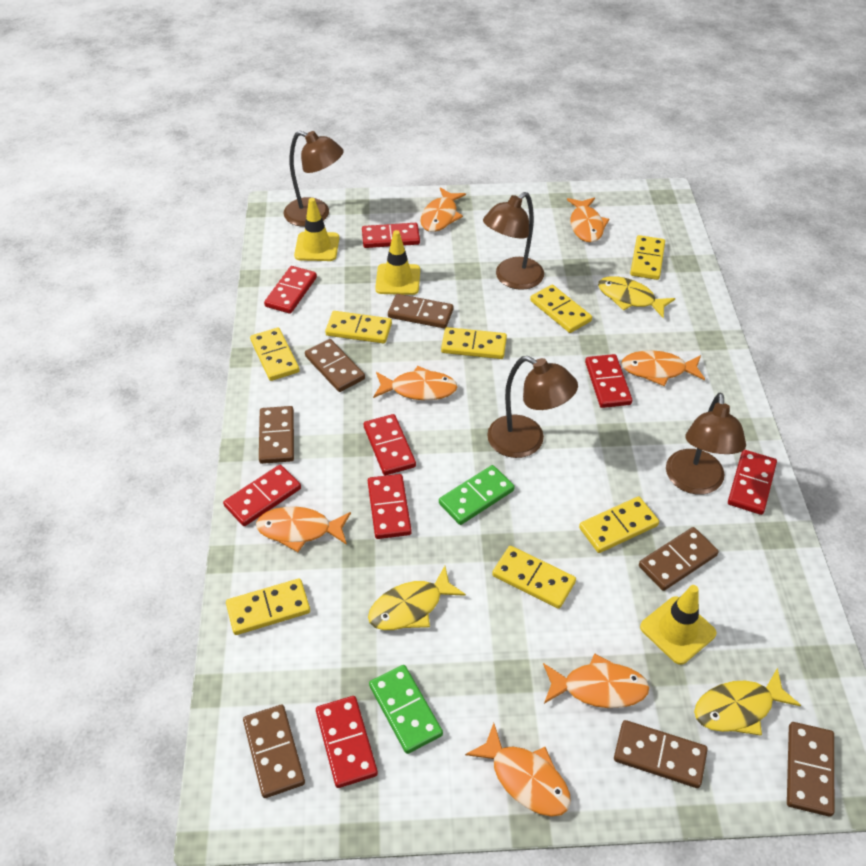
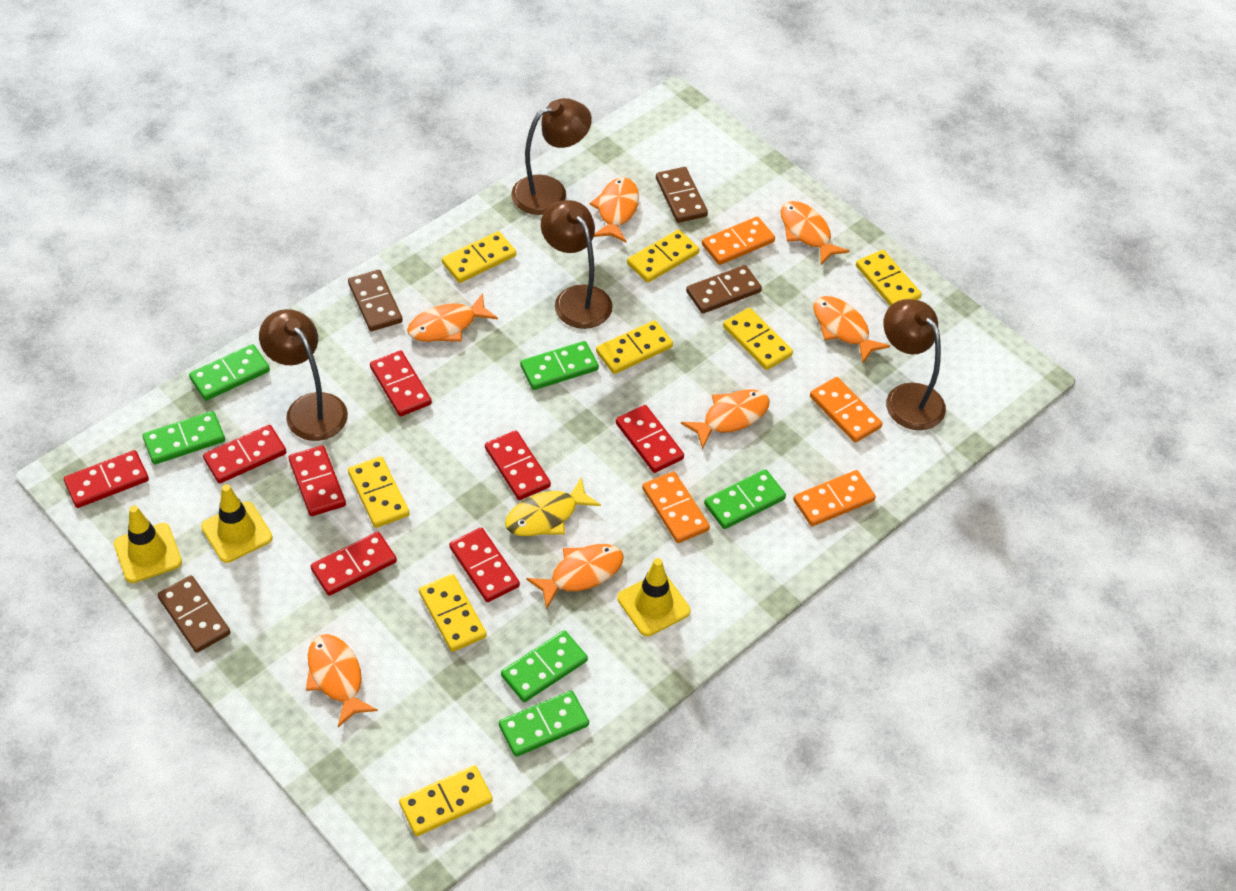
brown domino: 7 -> 4
green domino: 2 -> 6
orange domino: 0 -> 4
yellow fish: 3 -> 1

